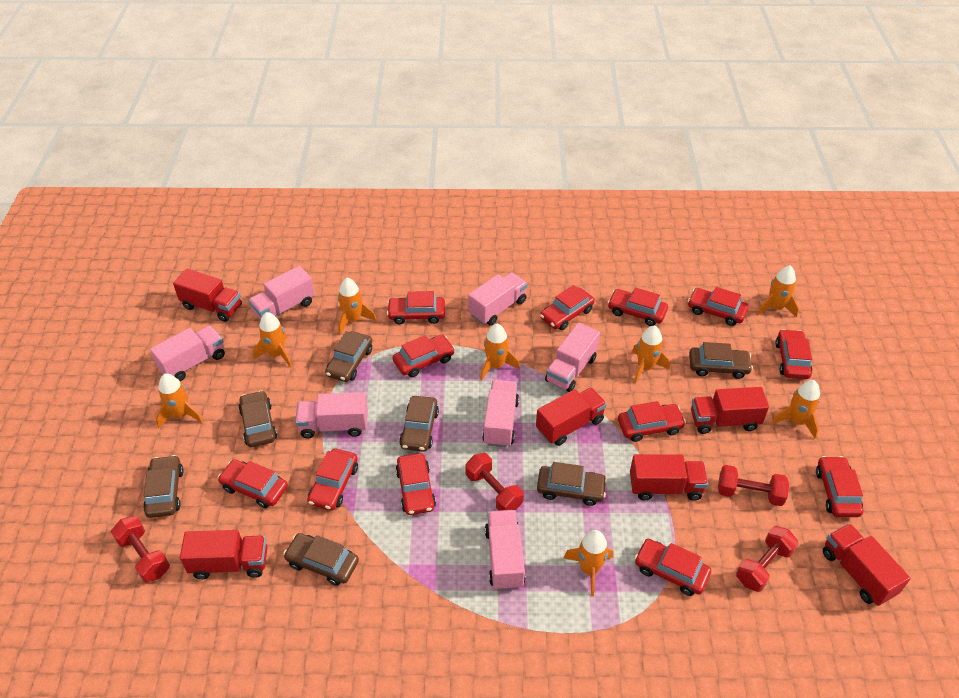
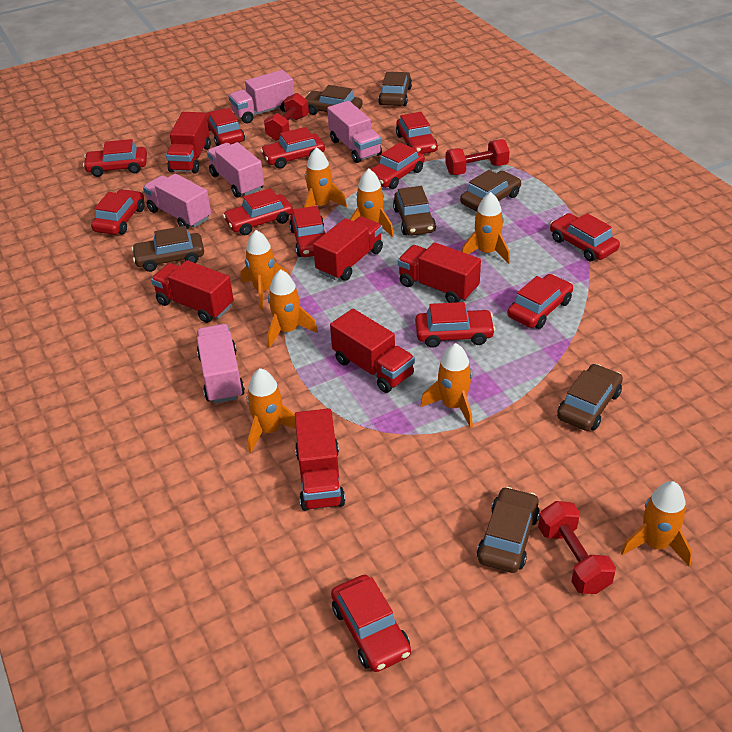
pink truck: 7 -> 5
red dumbbell: 4 -> 3

